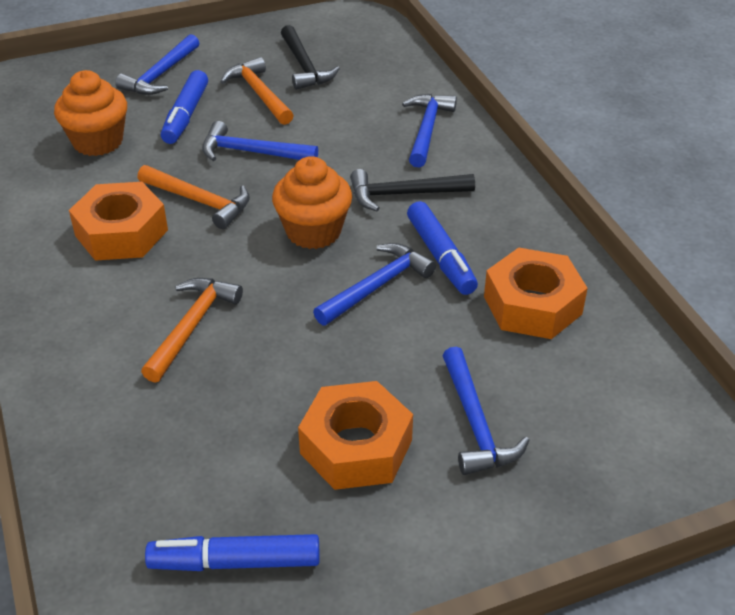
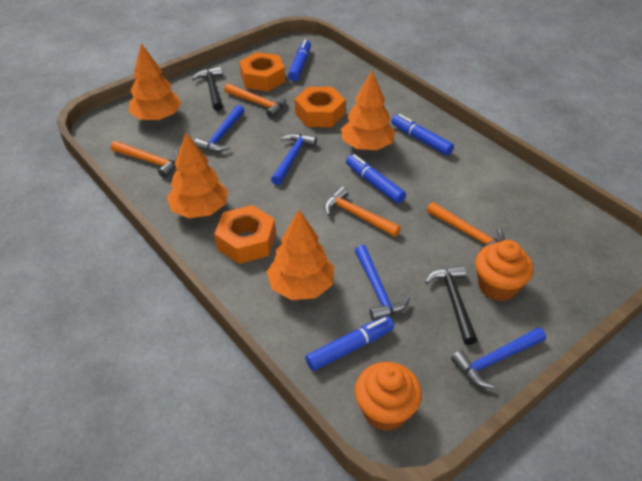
blue hammer: 5 -> 4
blue marker: 3 -> 4
orange hammer: 3 -> 4
orange tree: 0 -> 4

